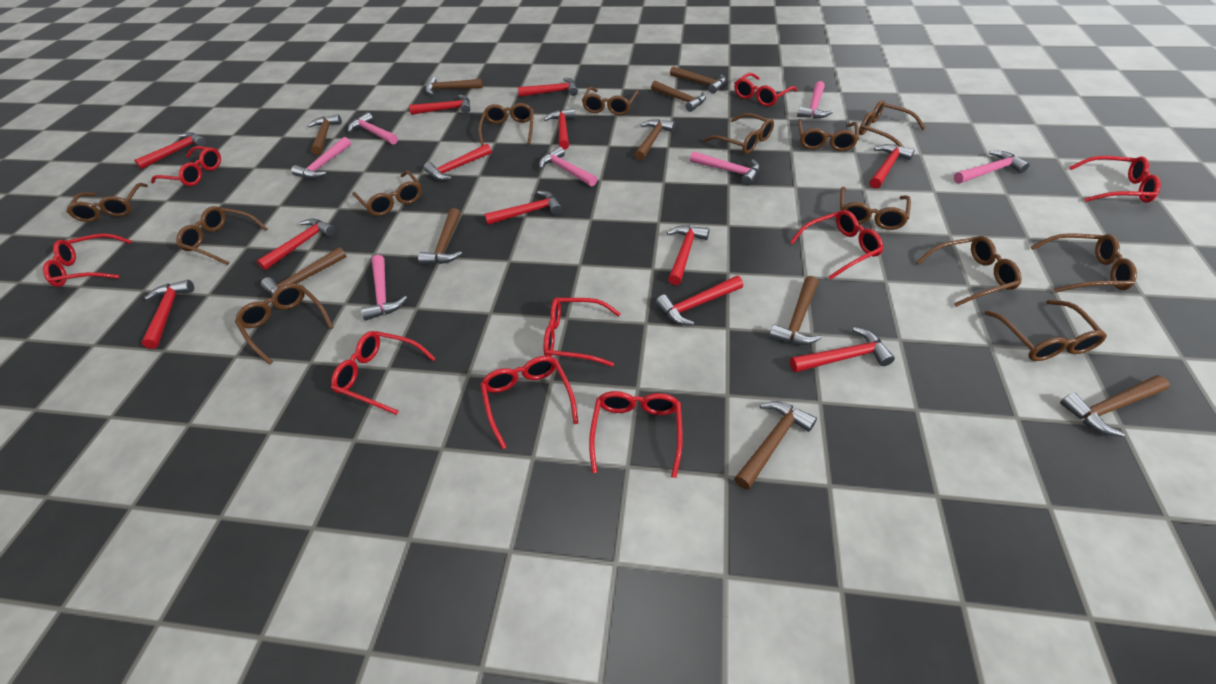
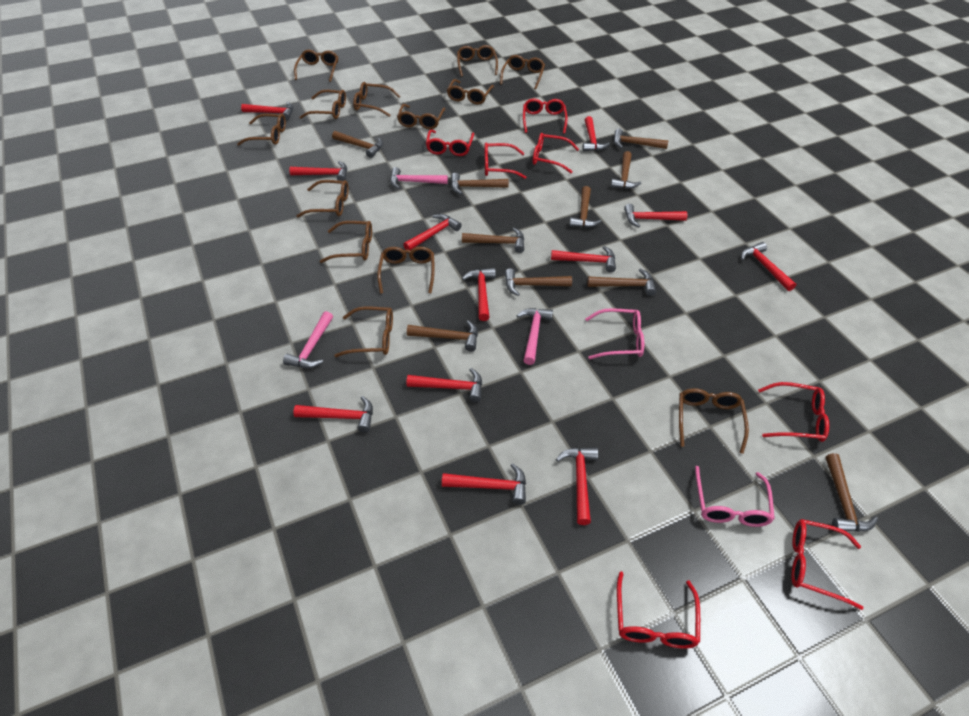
pink glasses: 0 -> 2
pink hammer: 7 -> 3
red glasses: 9 -> 7

